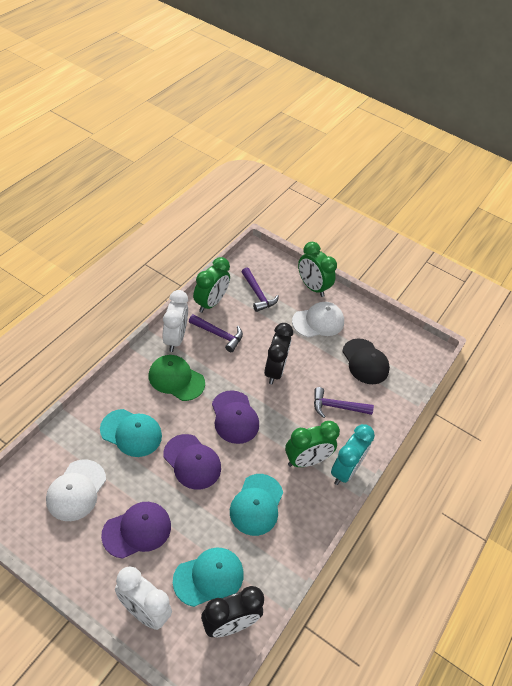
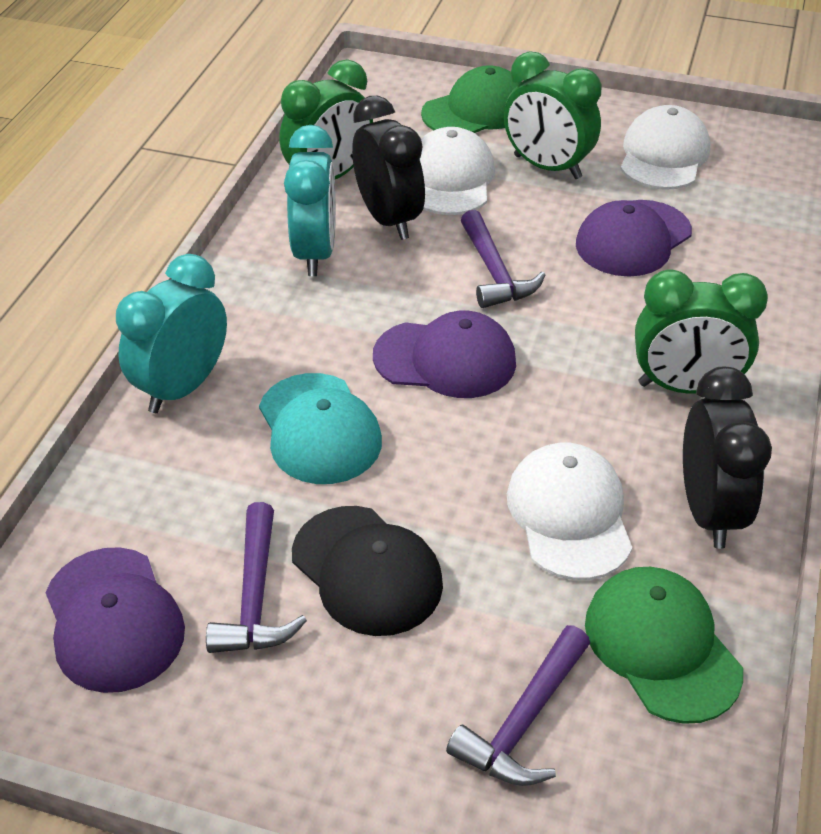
green cap: 1 -> 2
turquoise cap: 3 -> 1
turquoise clock: 1 -> 2
white cap: 2 -> 3
white clock: 2 -> 0

